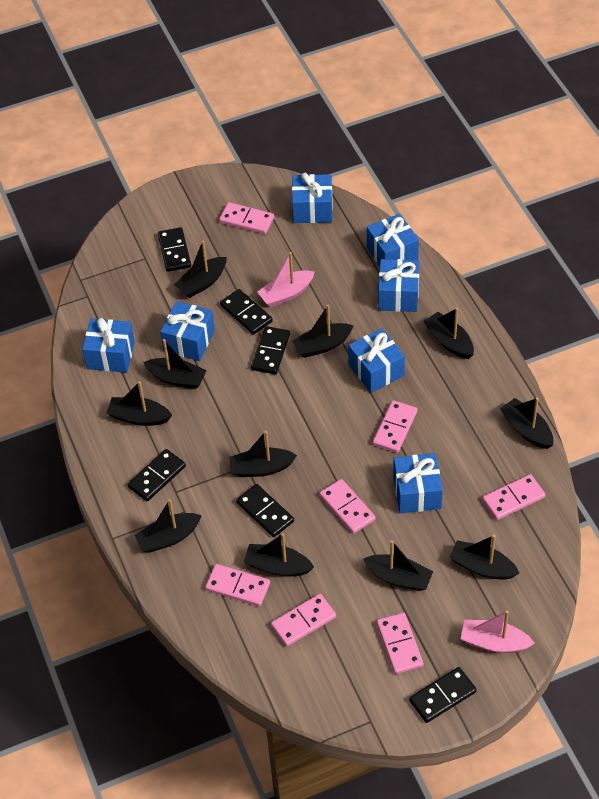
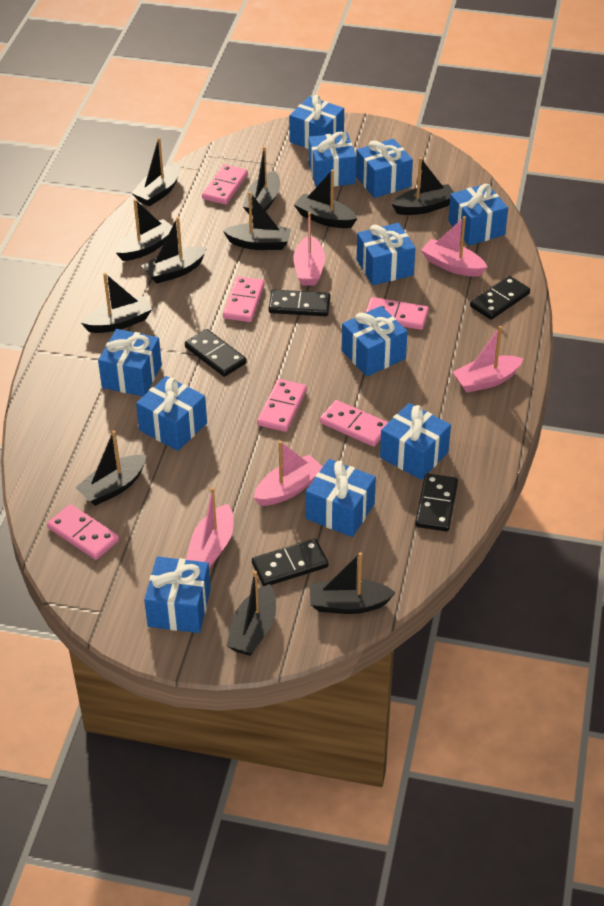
black domino: 6 -> 5
blue gift: 7 -> 11
pink boat: 2 -> 5
pink domino: 7 -> 6

